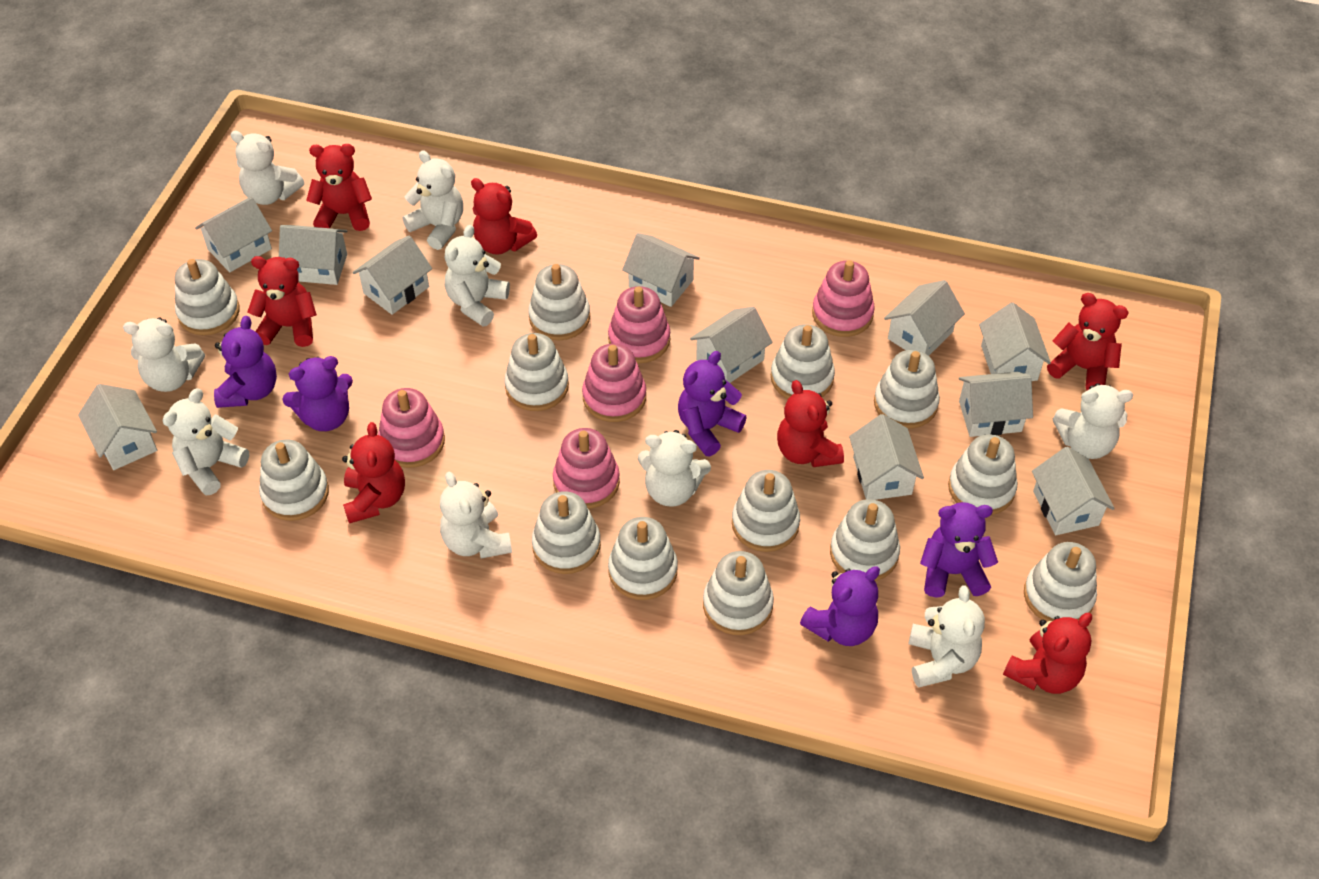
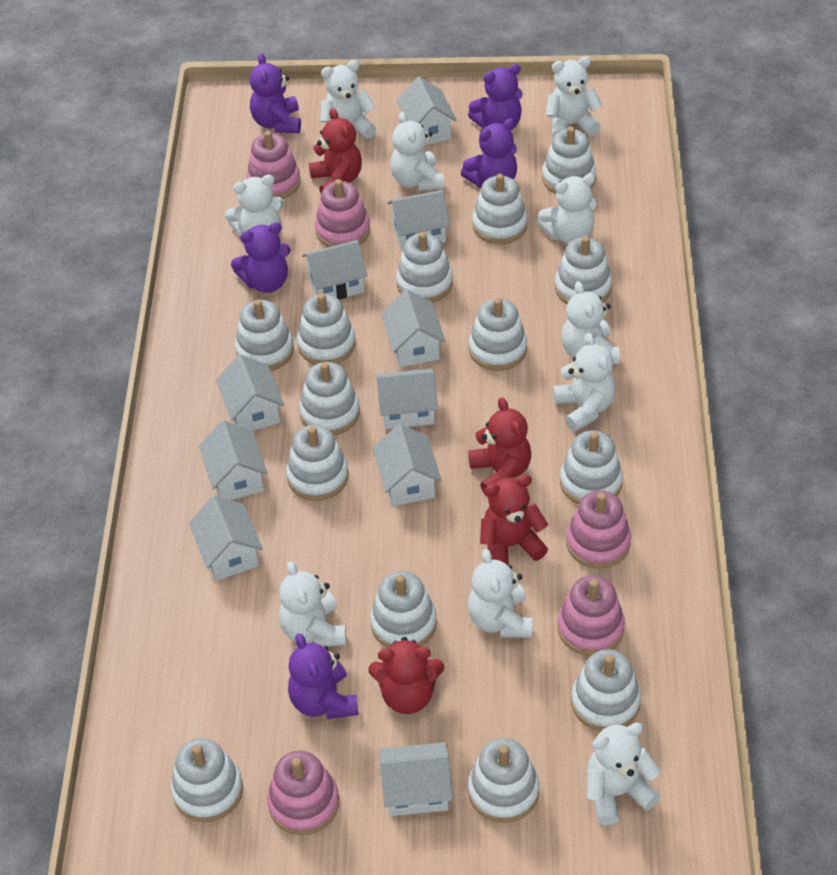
red teddy bear: 7 -> 4
white house: 11 -> 10
white stacking toy: 13 -> 14
white teddy bear: 9 -> 10

